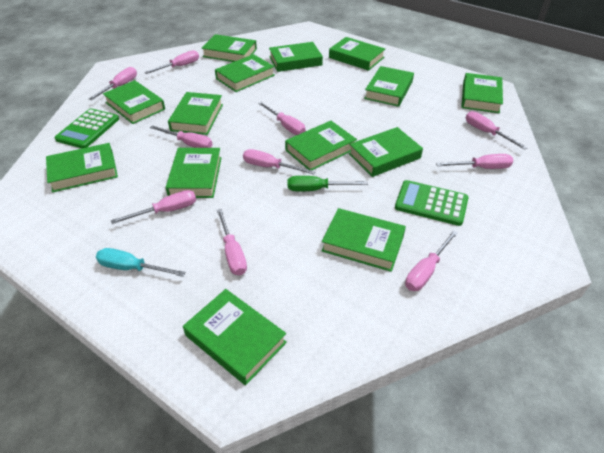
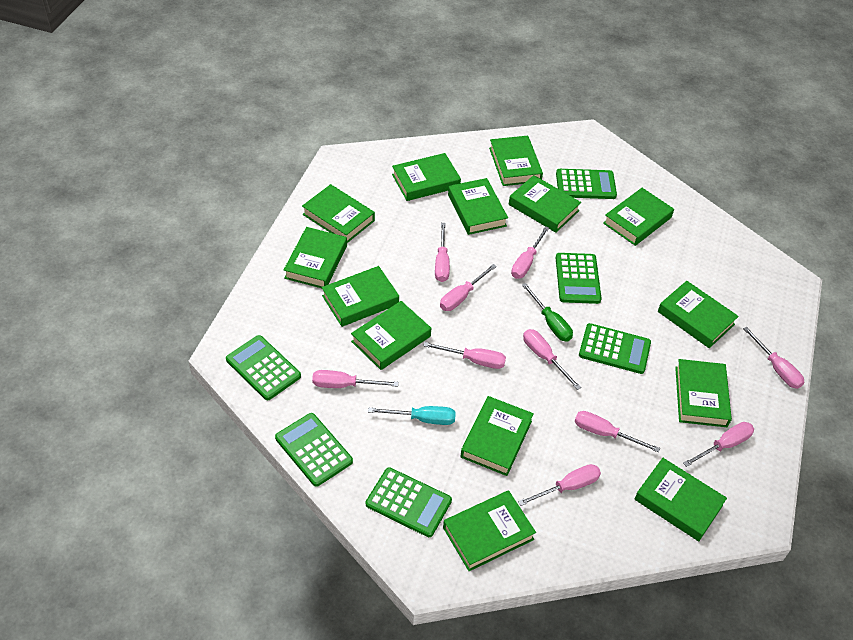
green calculator: 2 -> 6

